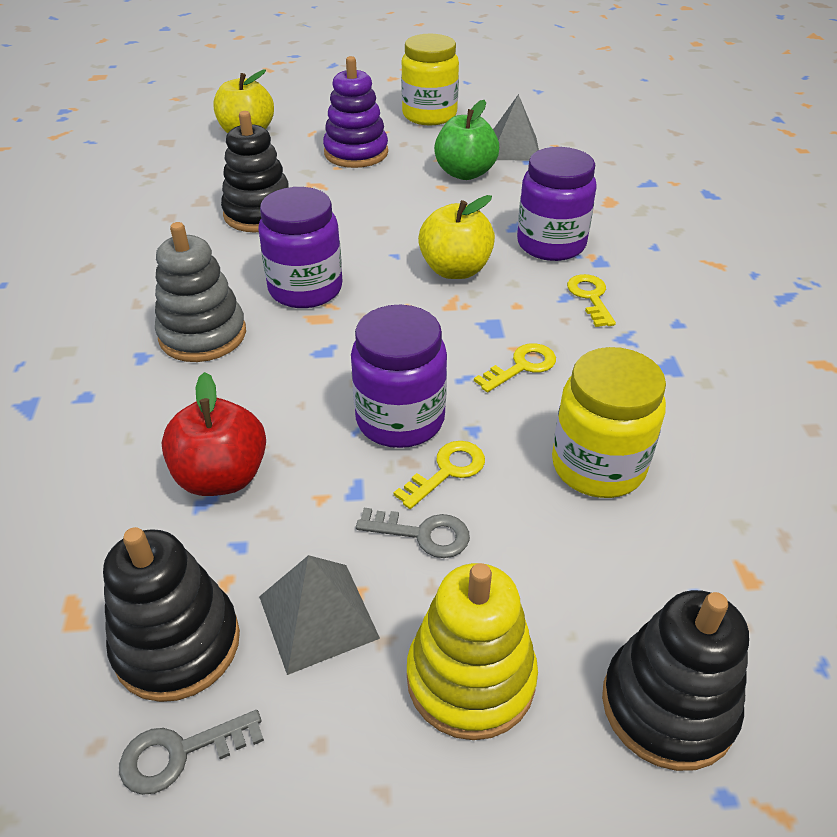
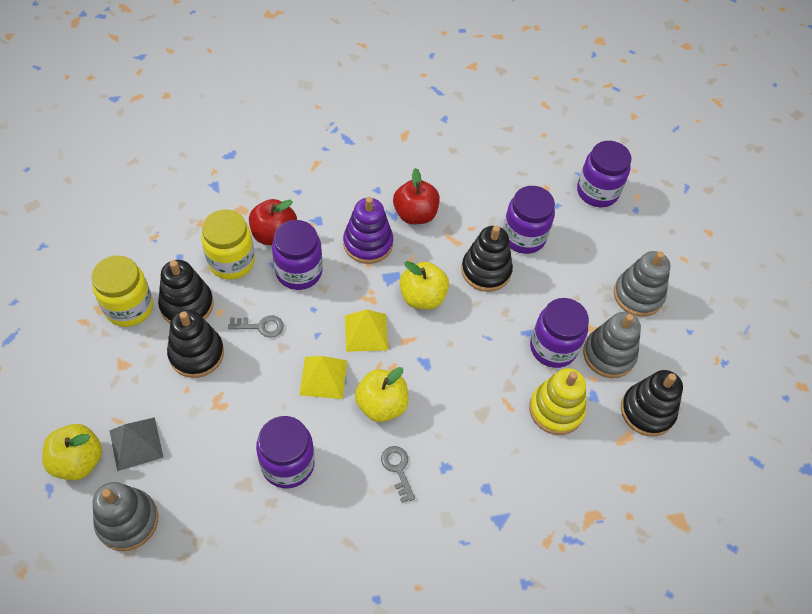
black stacking toy: 3 -> 4
green apple: 1 -> 0
grey pyramid: 2 -> 1
grey stacking toy: 1 -> 3
purple jar: 3 -> 5
red apple: 1 -> 2
yellow apple: 2 -> 3
yellow key: 3 -> 0
yellow pyramid: 0 -> 2

